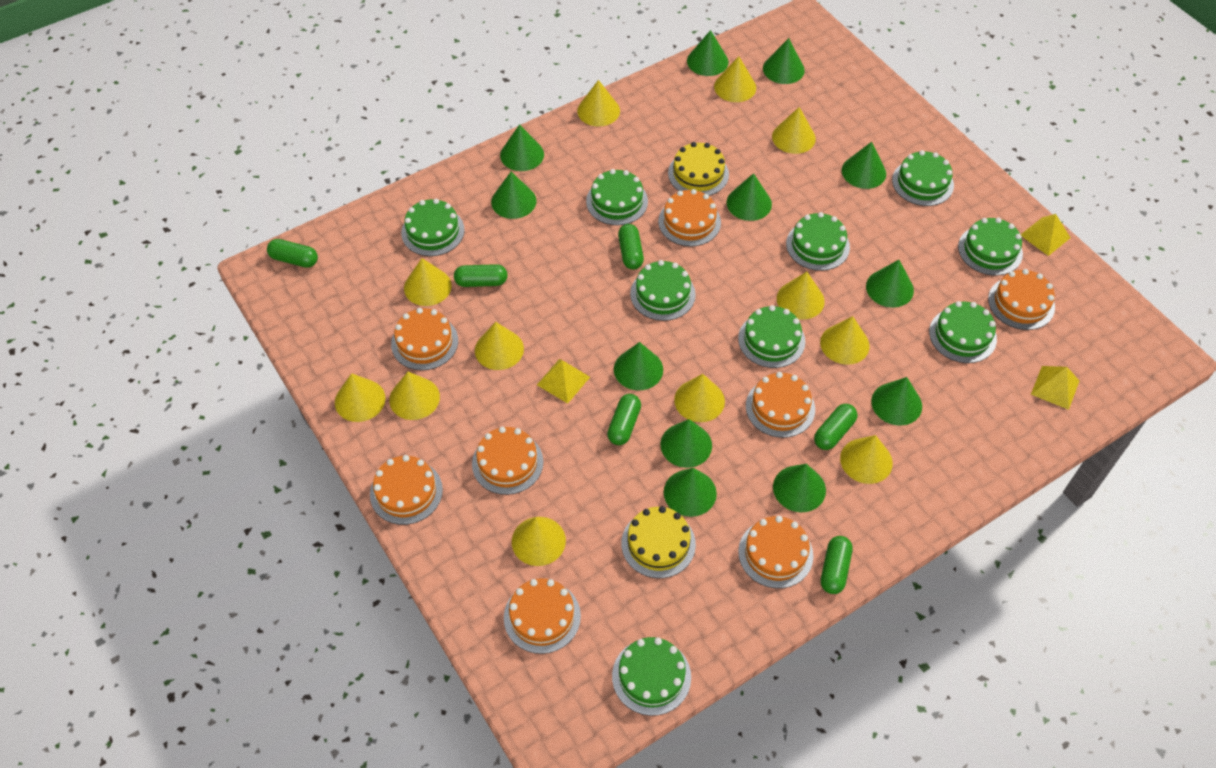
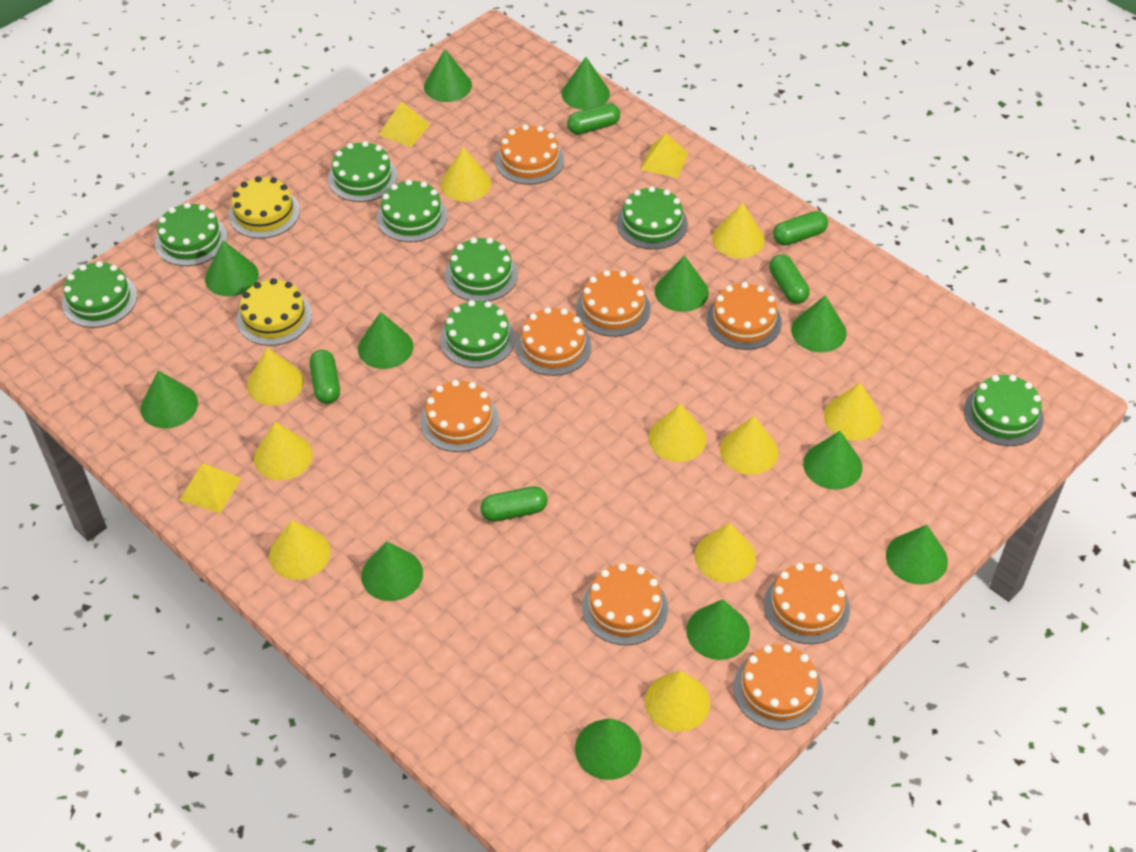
green cake: 9 -> 8
green capsule: 6 -> 5
yellow cone: 12 -> 10

